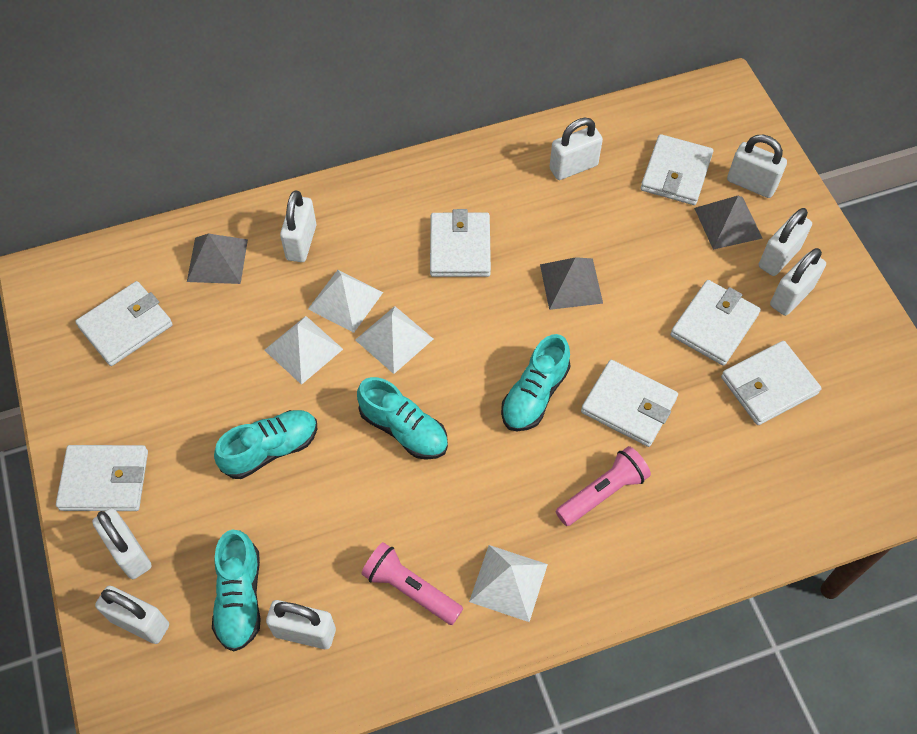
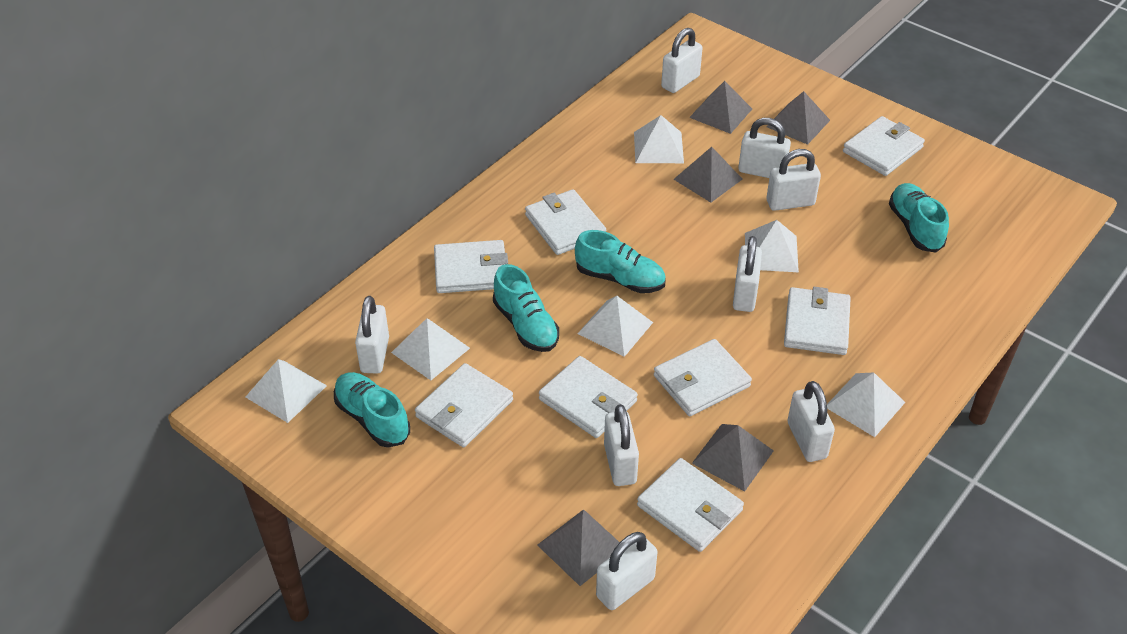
grey pyramid: 3 -> 5
pink flashlight: 2 -> 0
white pyramid: 4 -> 6
white wallet: 7 -> 8

